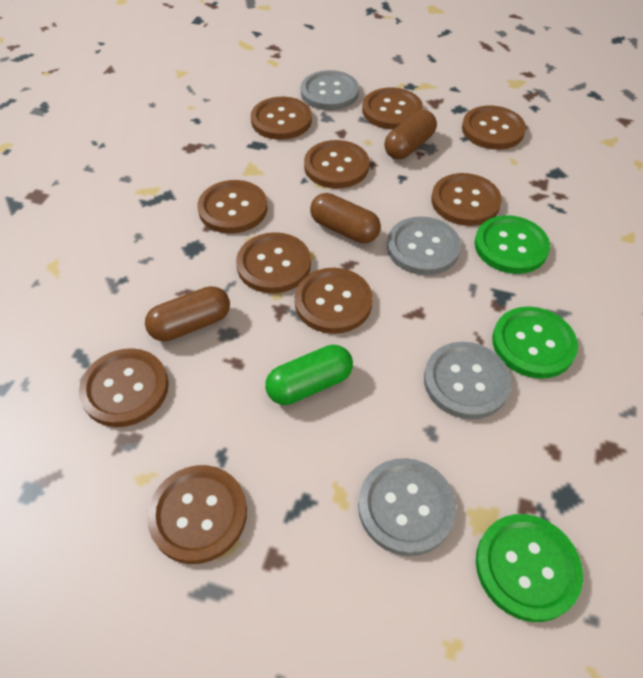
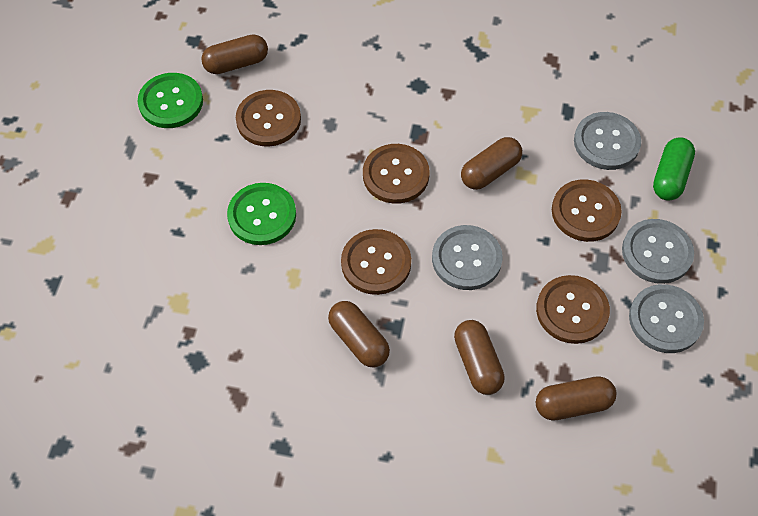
brown button: 10 -> 5
brown capsule: 3 -> 5
green button: 3 -> 2

